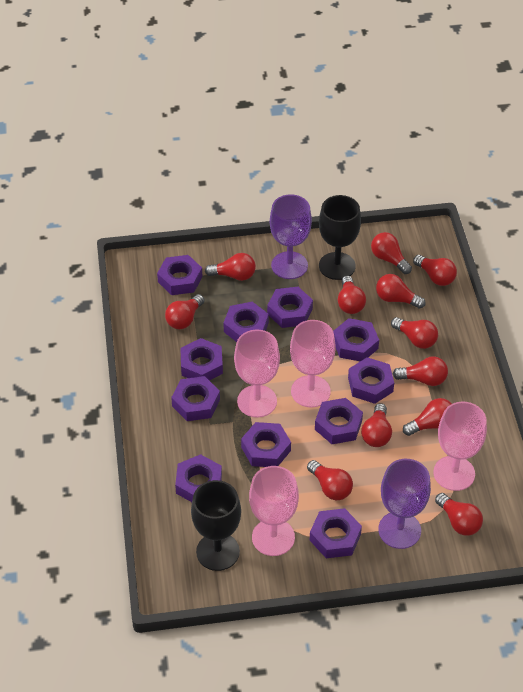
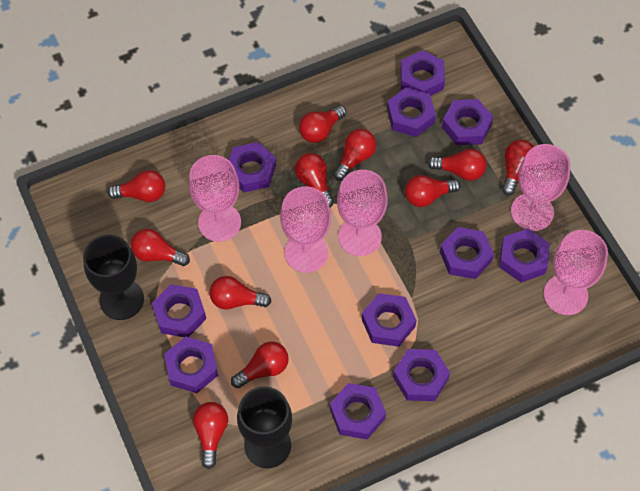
pink goblet: 4 -> 5
purple goblet: 2 -> 0
red light bulb: 12 -> 11

